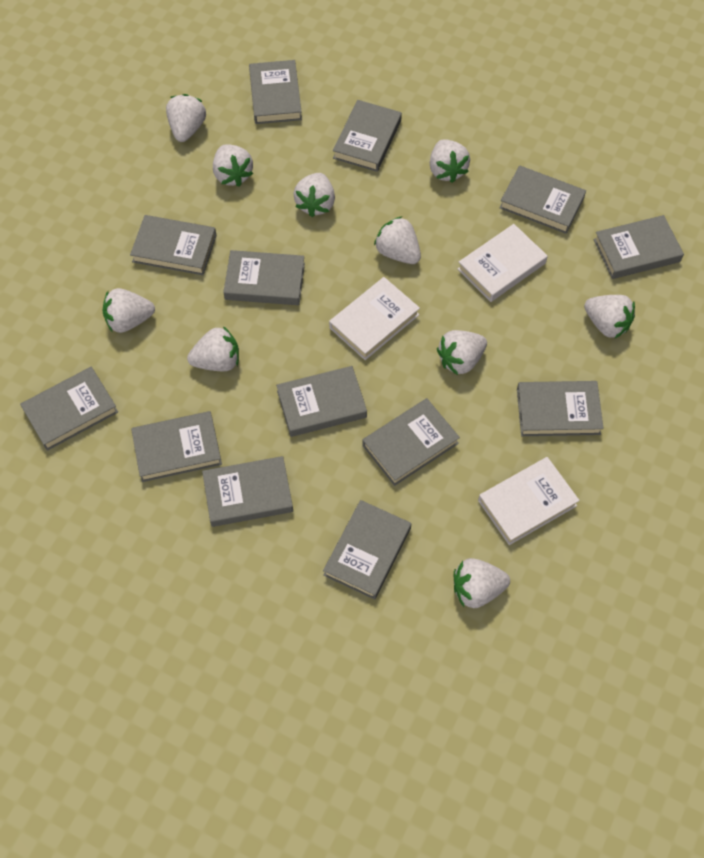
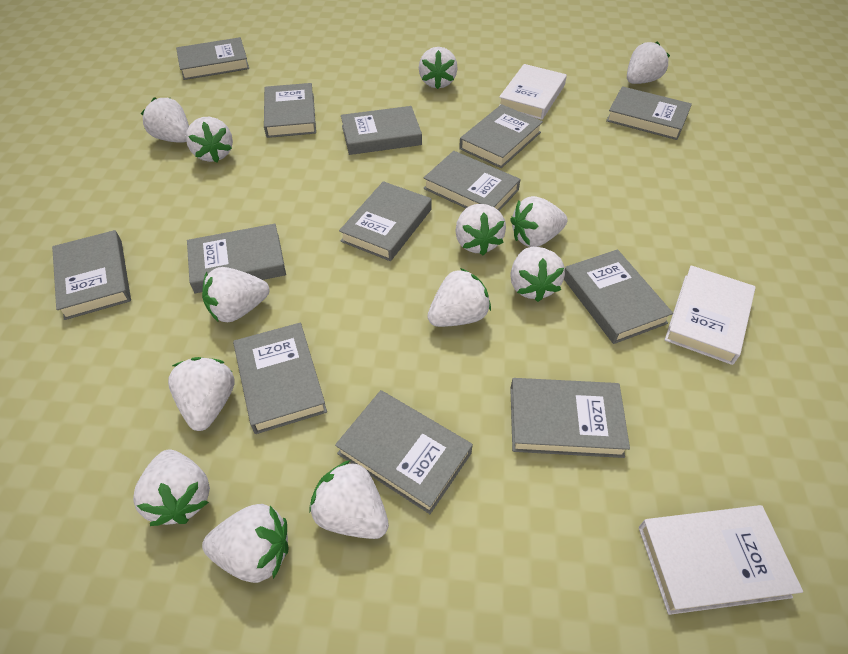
white strawberry: 10 -> 13

